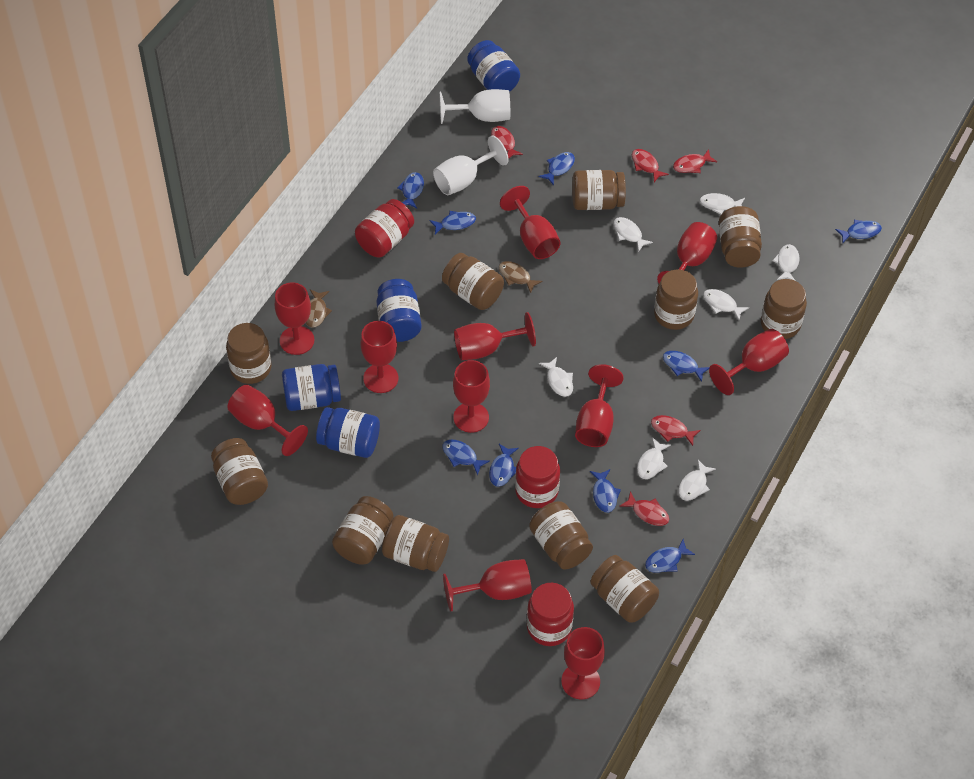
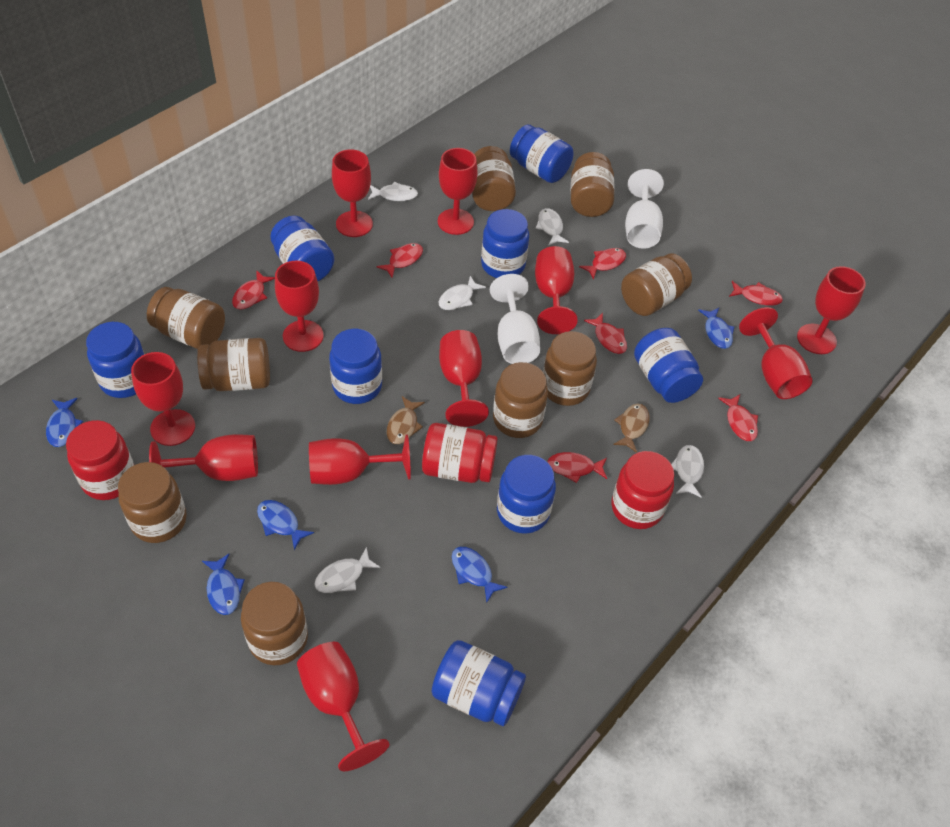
blue fish: 9 -> 5
blue jar: 4 -> 8
brown jar: 11 -> 9
red fish: 5 -> 7
white fish: 7 -> 5

